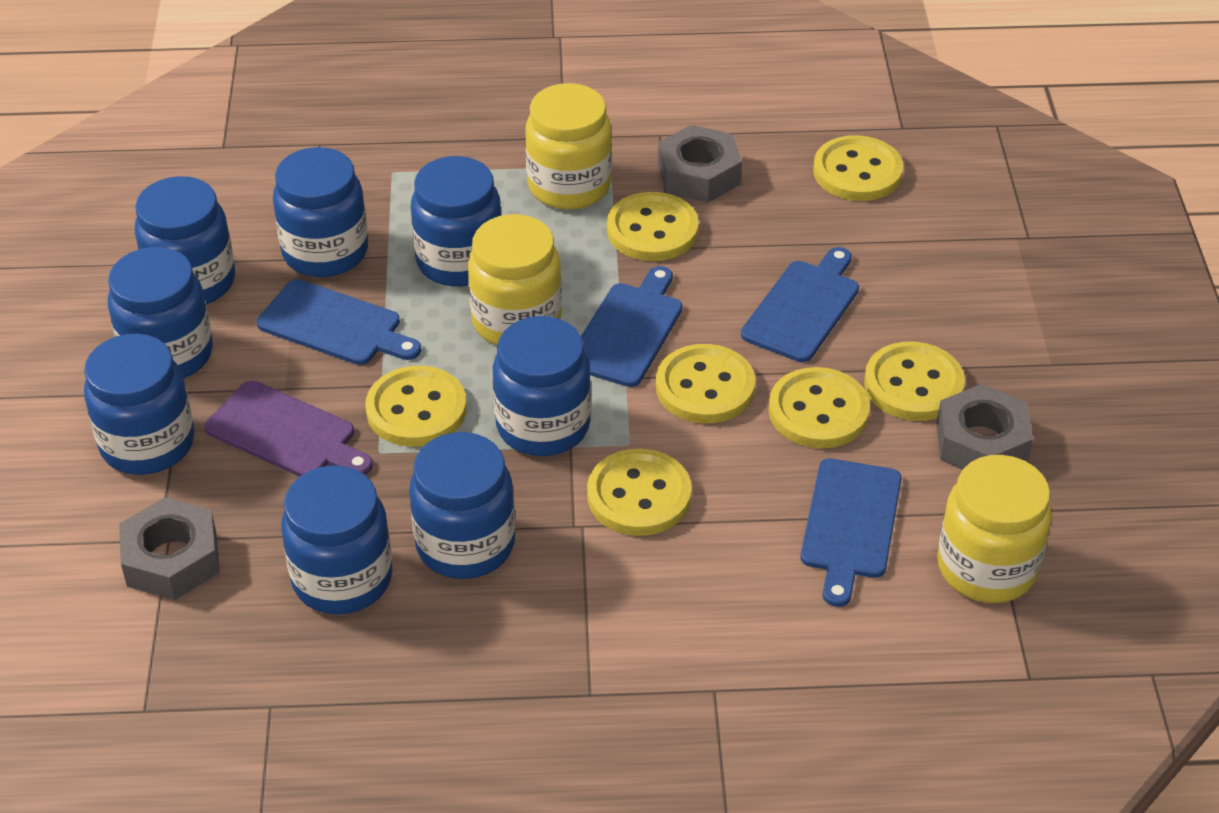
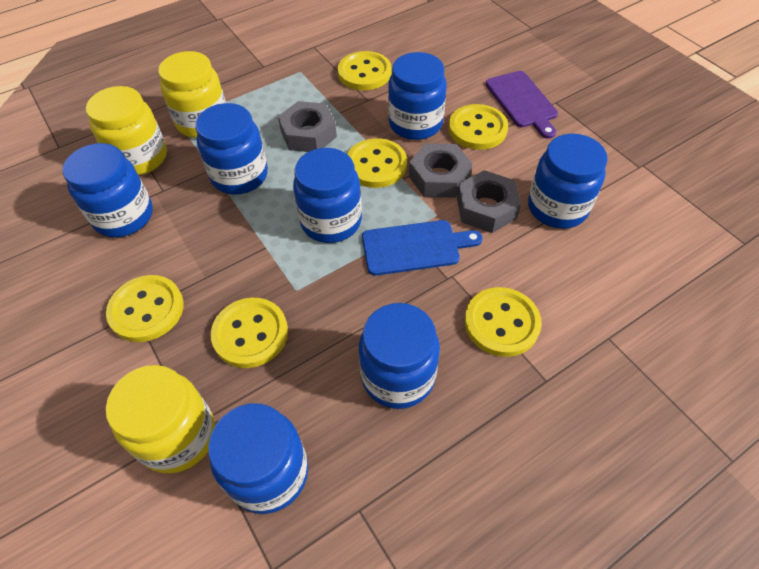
blue cutting board: 4 -> 1
blue jar: 8 -> 7
yellow button: 7 -> 6

